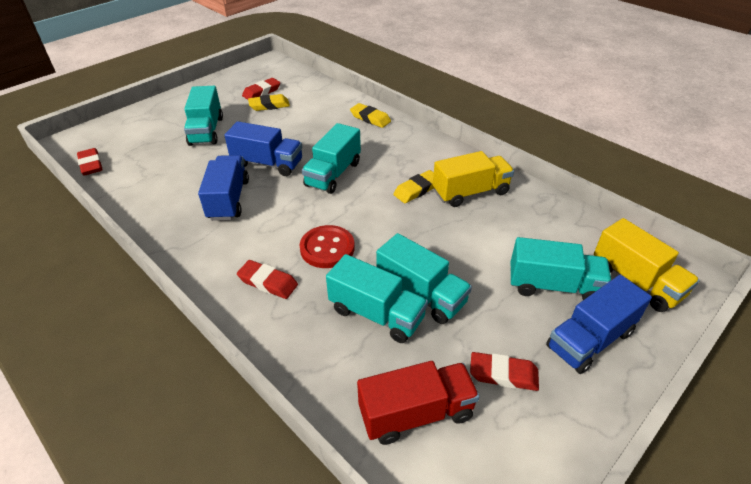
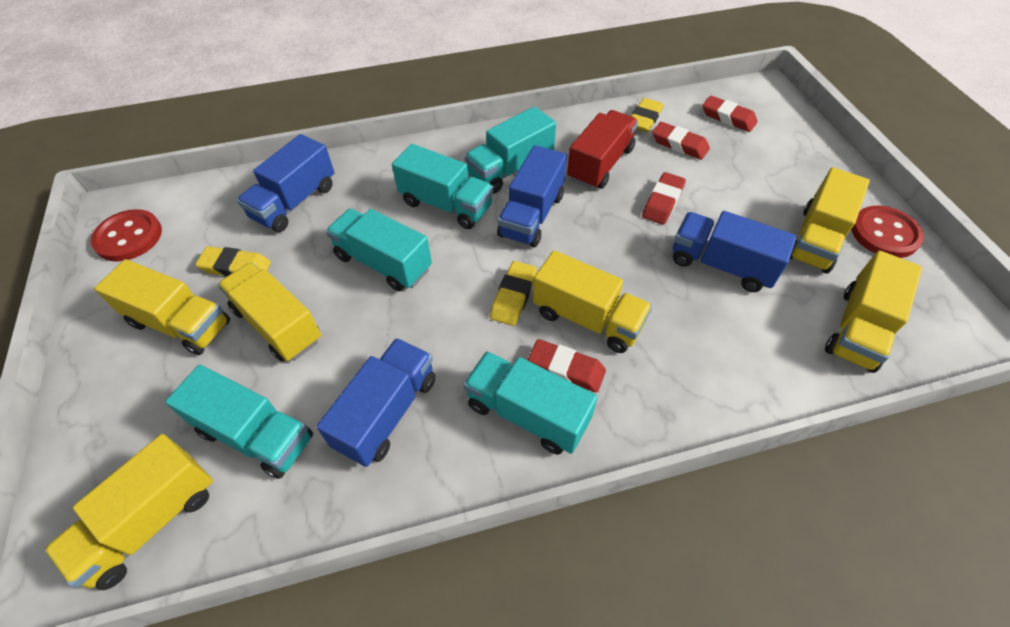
blue truck: 3 -> 4
red button: 1 -> 2
yellow truck: 2 -> 6

